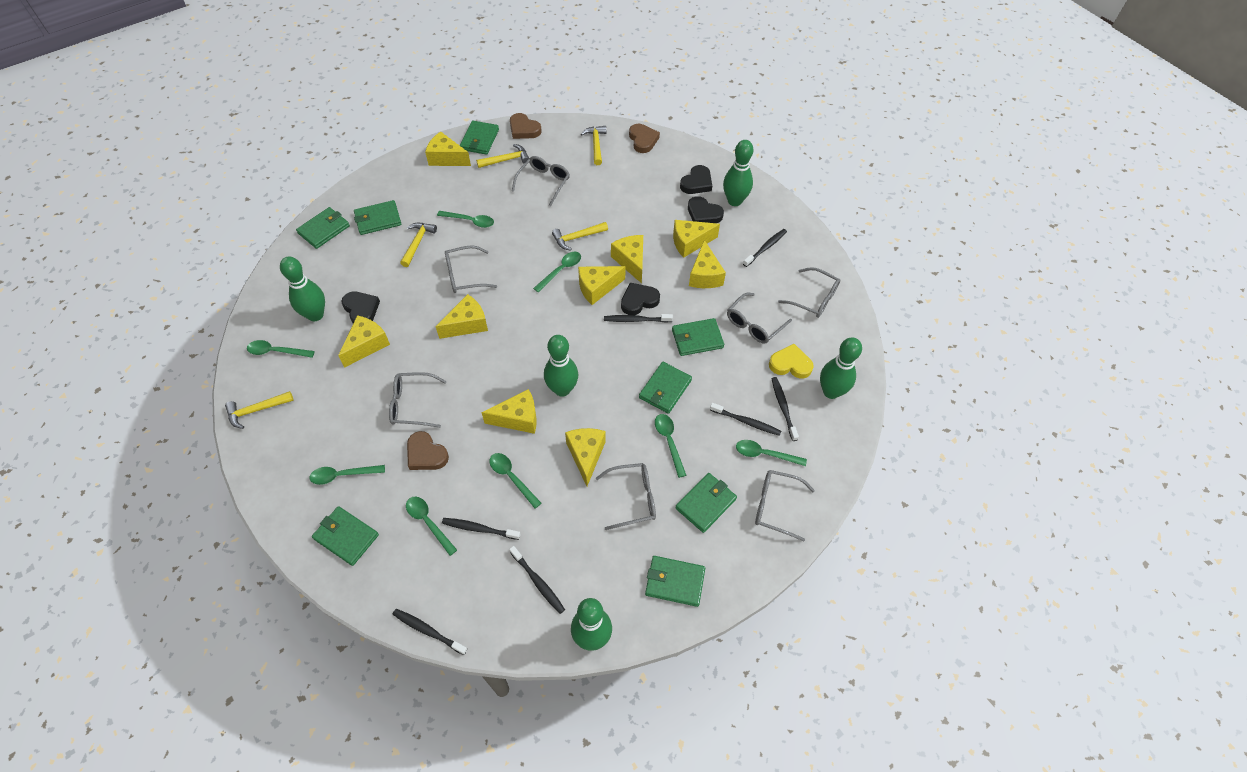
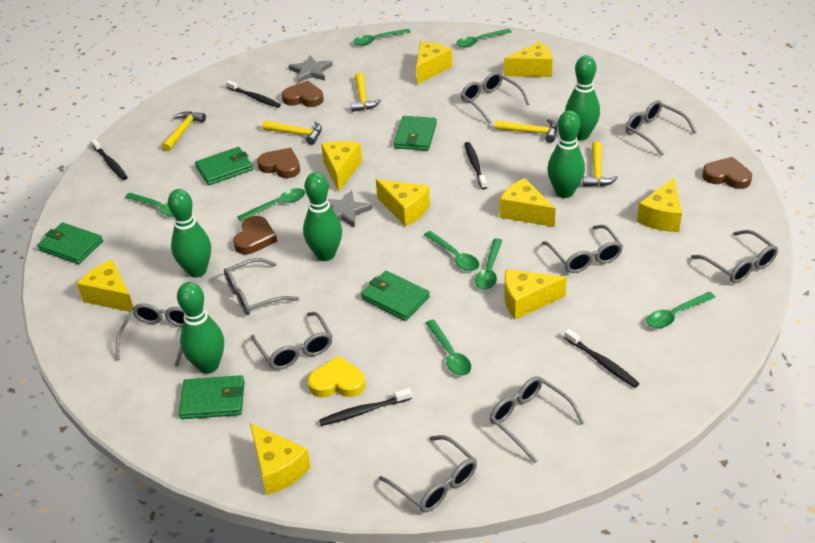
black heart: 4 -> 0
black toothbrush: 7 -> 5
brown heart: 3 -> 4
green wallet: 8 -> 5
grey glasses: 7 -> 9
grey star: 0 -> 2

